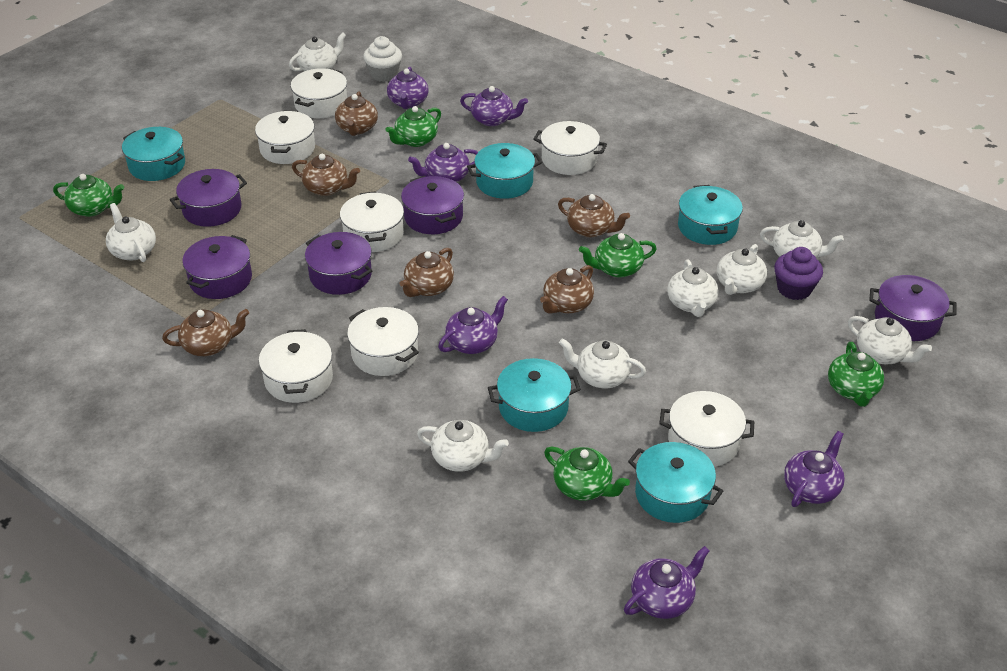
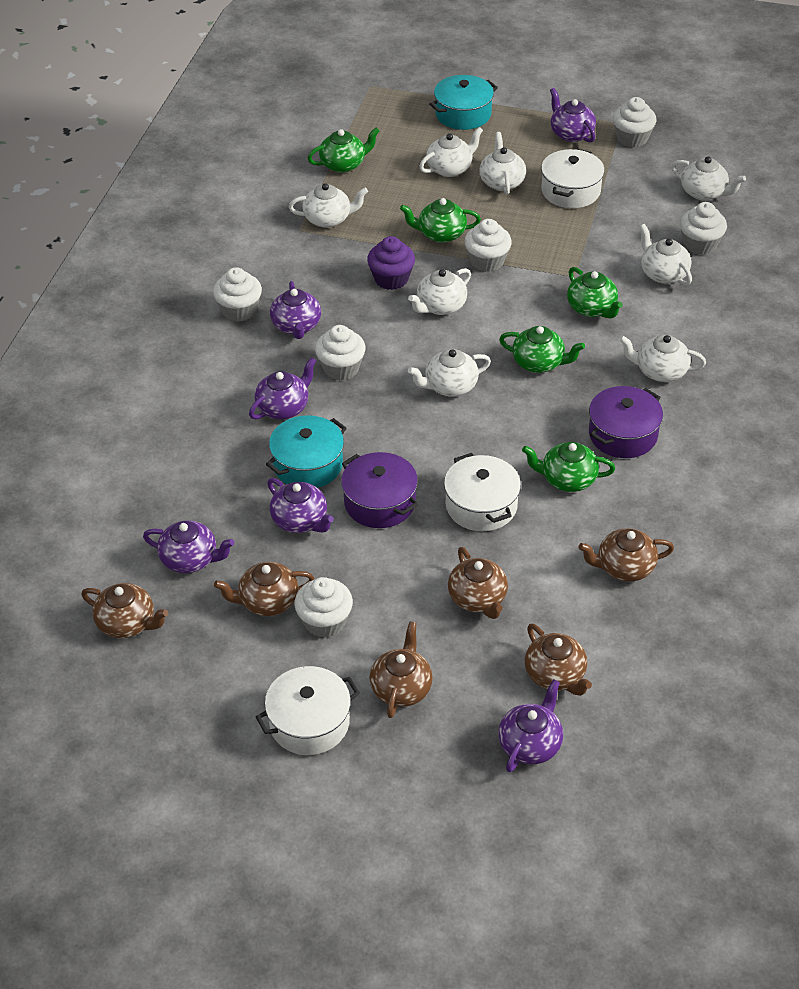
purple pot: 5 -> 2
turquoise pot: 5 -> 2
white cupcake: 1 -> 6
white pot: 7 -> 3

